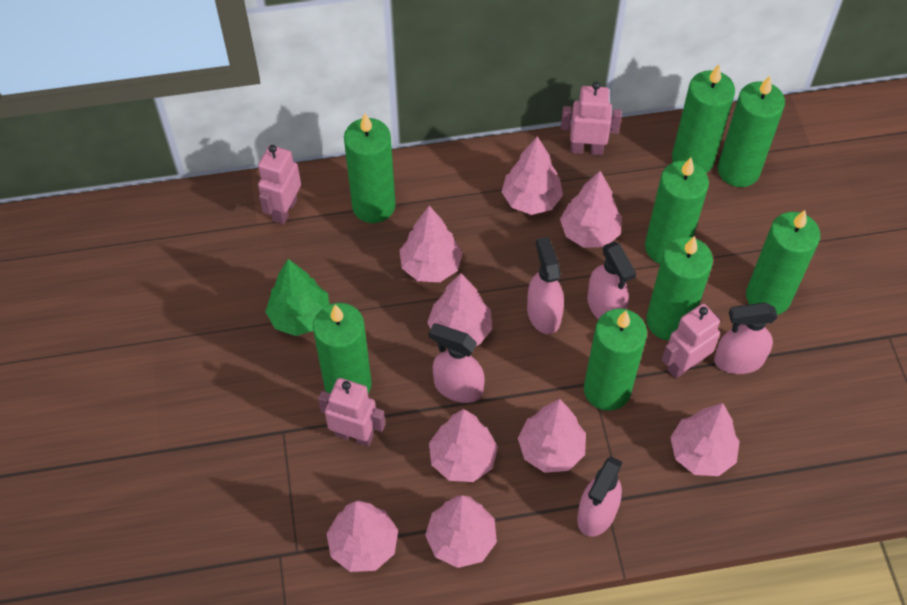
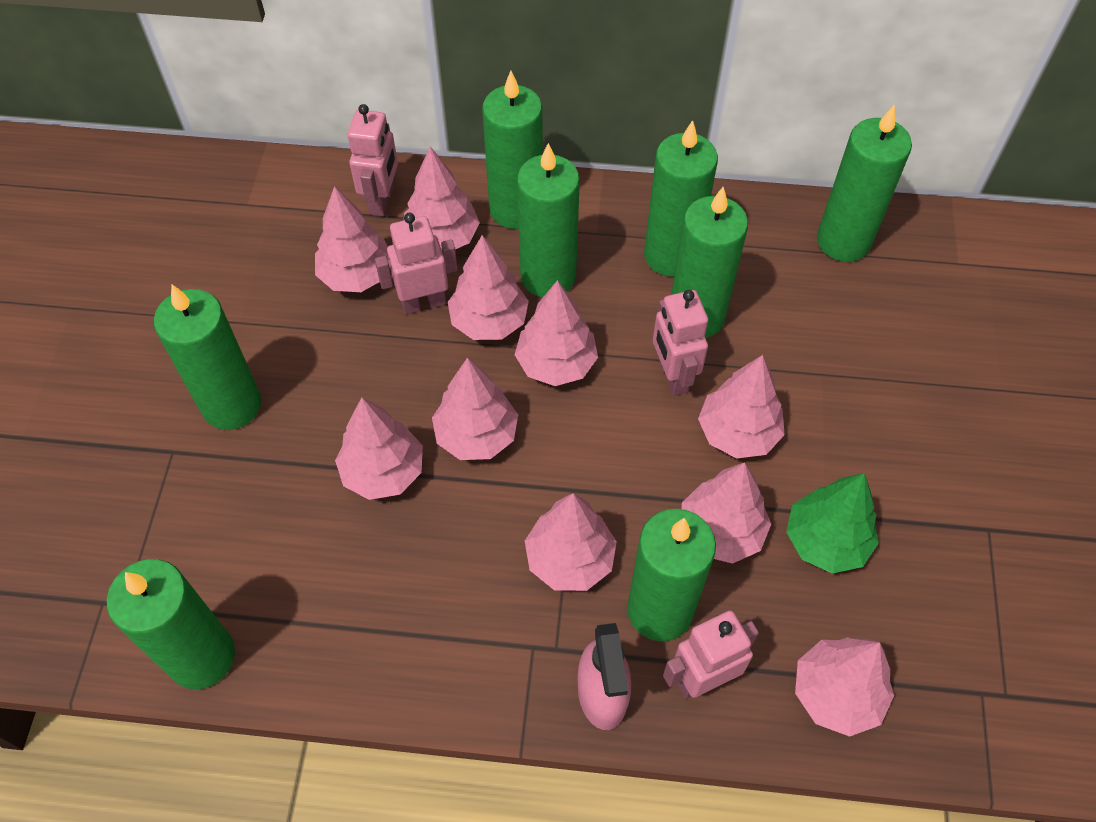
pink spray bottle: 5 -> 1
pink tree: 9 -> 10

